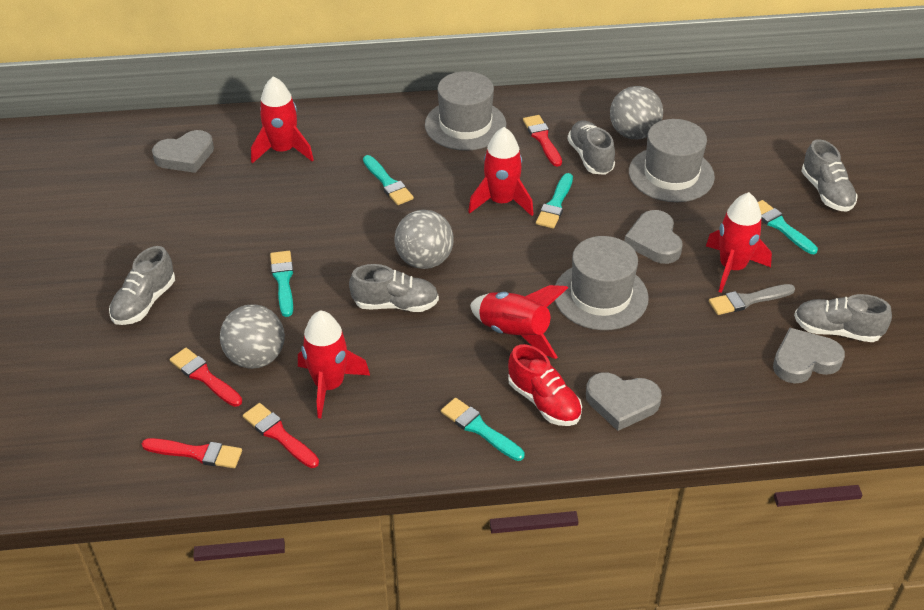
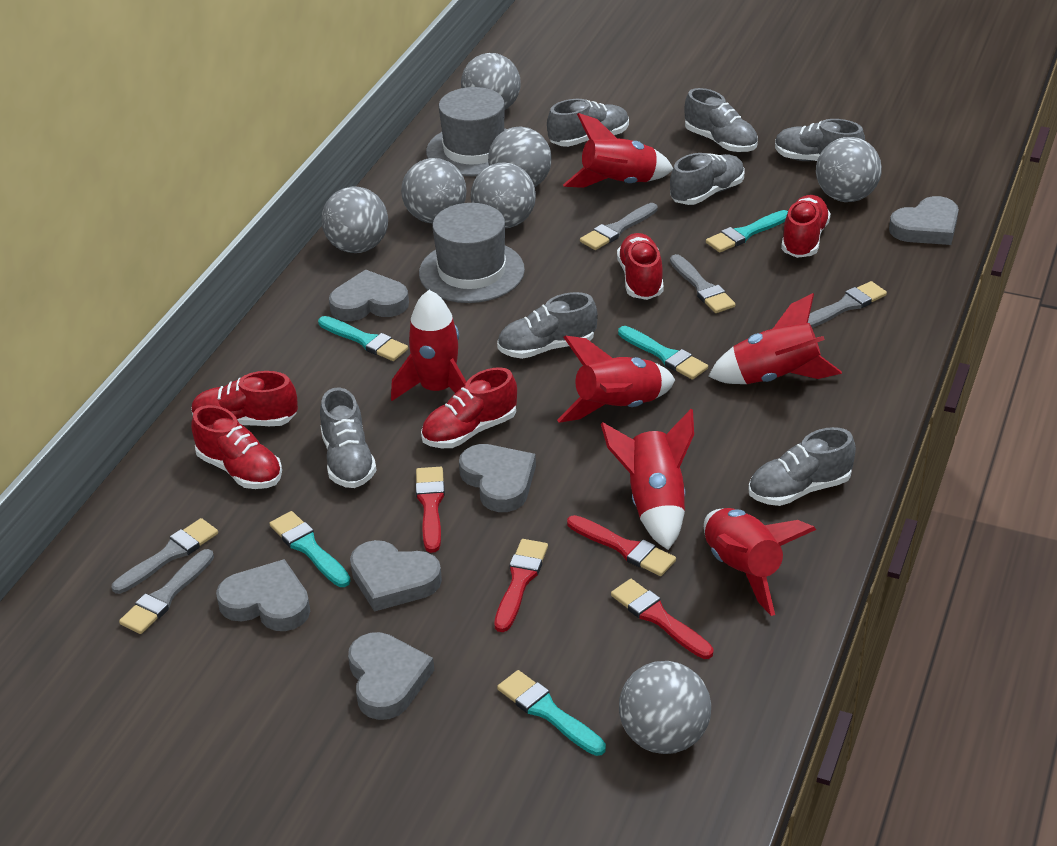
grey ball: 3 -> 7
grey brush: 1 -> 5
grey hat: 3 -> 2
grey heart: 4 -> 6
grey shoe: 5 -> 7
red rocket: 5 -> 6
red shoe: 1 -> 5

